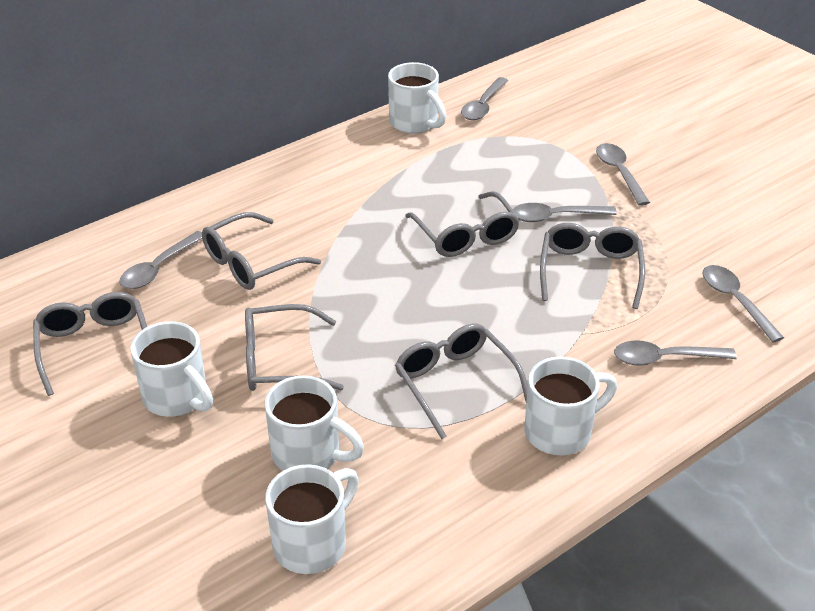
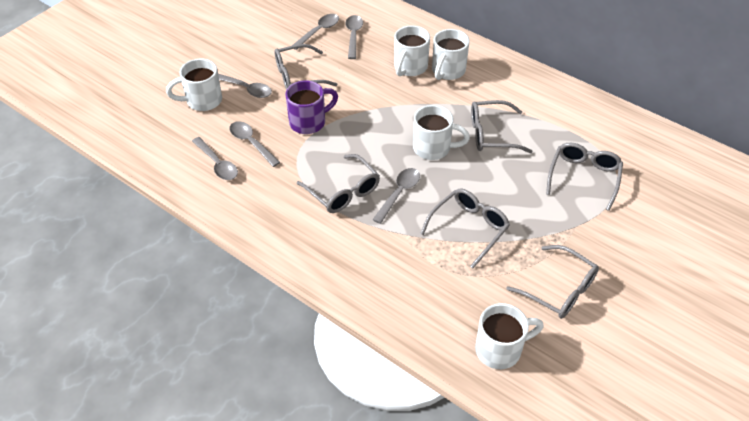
purple mug: 0 -> 1

